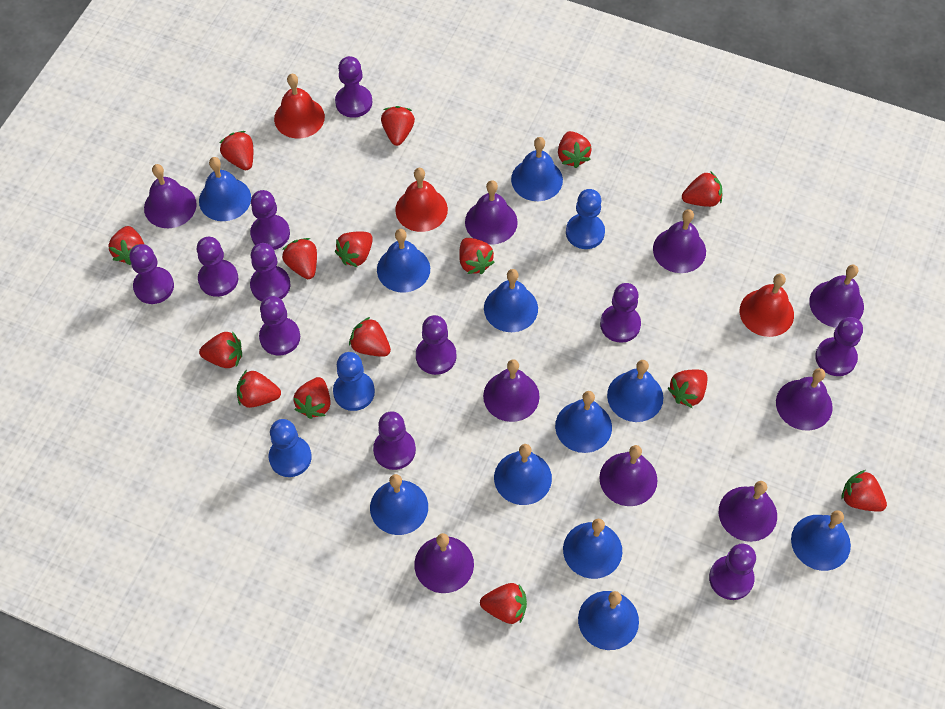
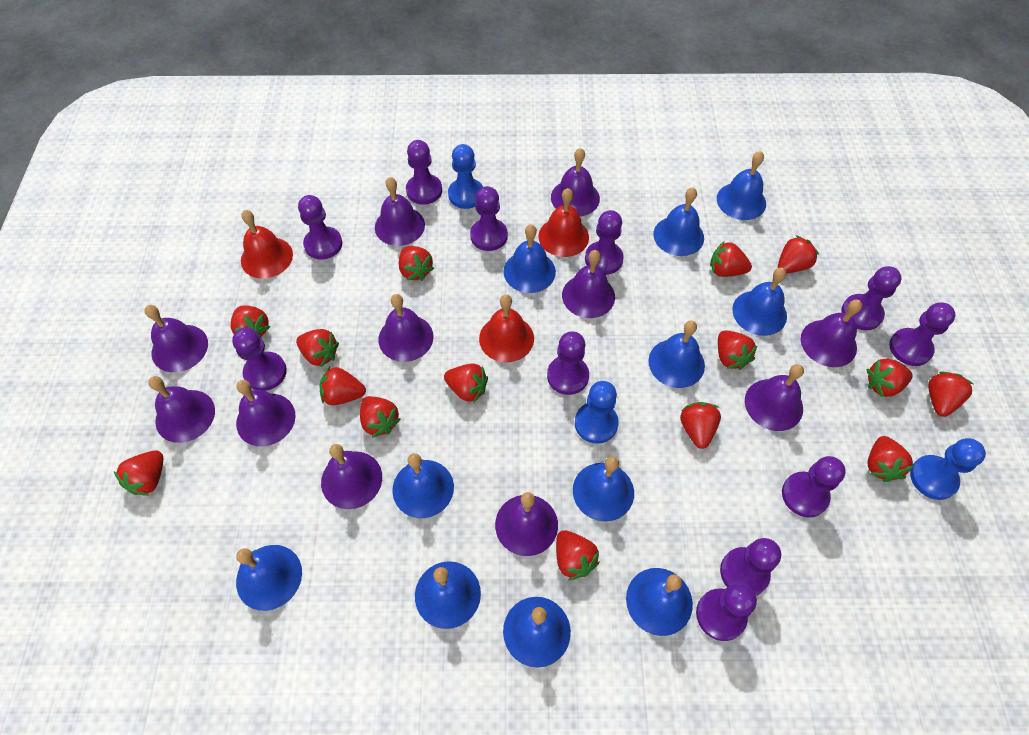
purple bell: 9 -> 11

